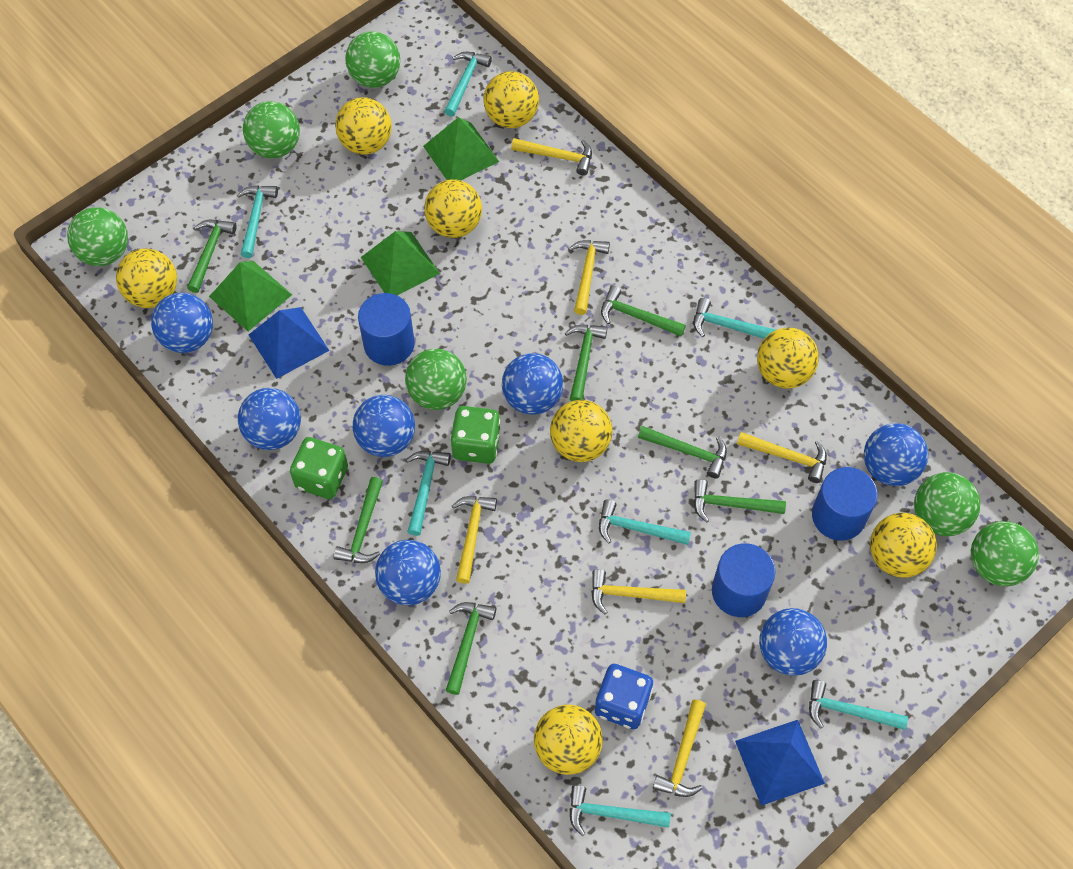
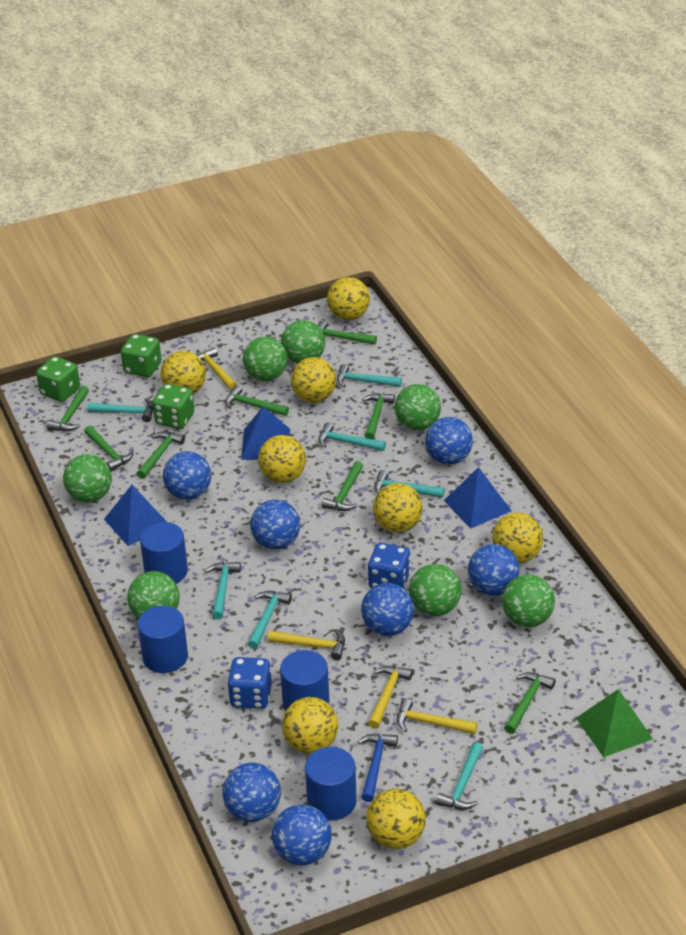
blue cylinder: 3 -> 4
blue dice: 1 -> 2
blue hammer: 0 -> 1
blue pyramid: 2 -> 3
green ball: 6 -> 7
green dice: 2 -> 3
green hammer: 7 -> 8
green pyramid: 3 -> 1
yellow hammer: 6 -> 4

